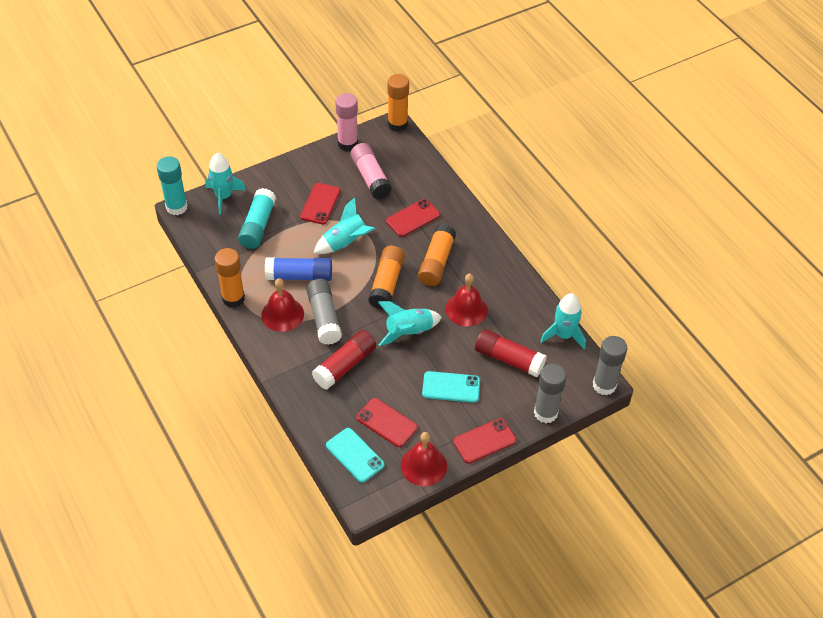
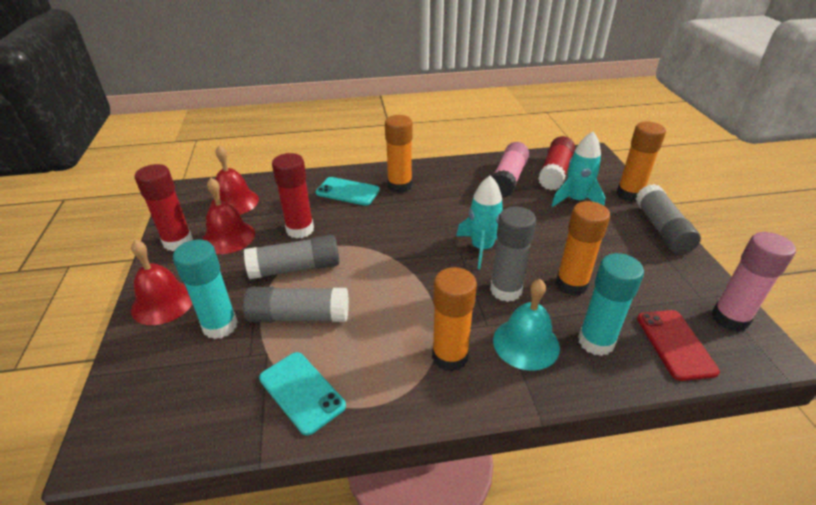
blue glue stick: 1 -> 0
grey glue stick: 3 -> 4
red glue stick: 2 -> 3
red phone: 4 -> 1
turquoise bell: 0 -> 1
turquoise rocket: 4 -> 2

